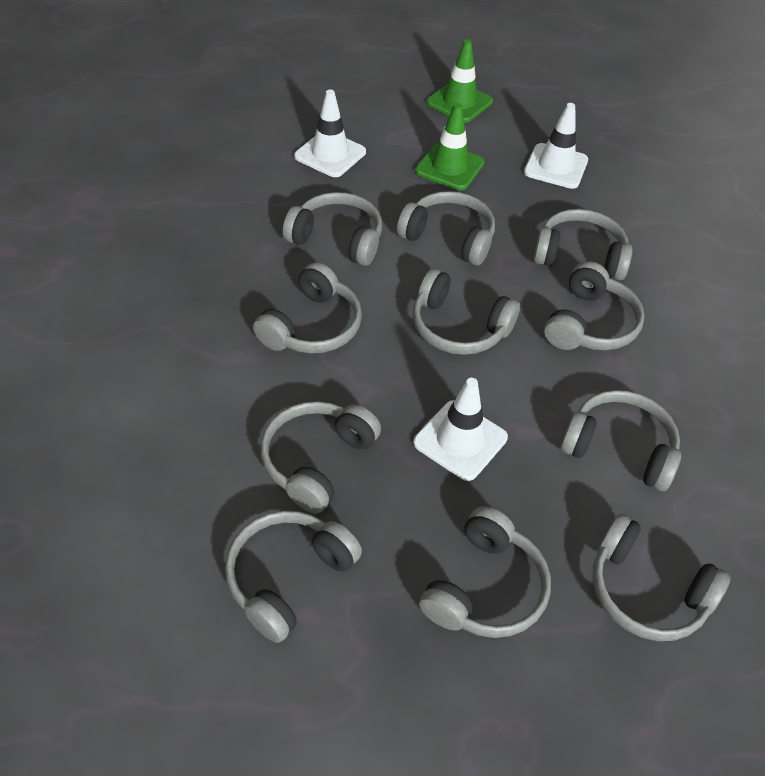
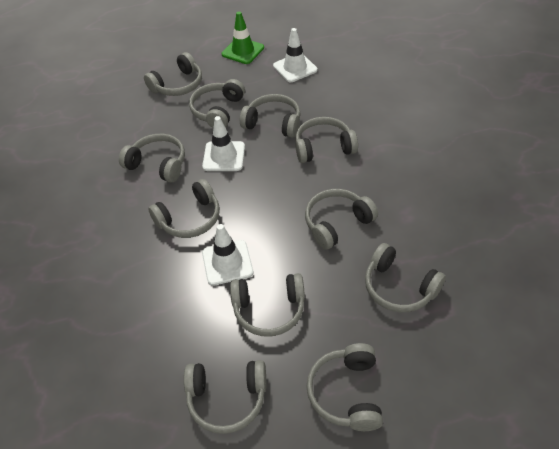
green traffic cone: 2 -> 1

